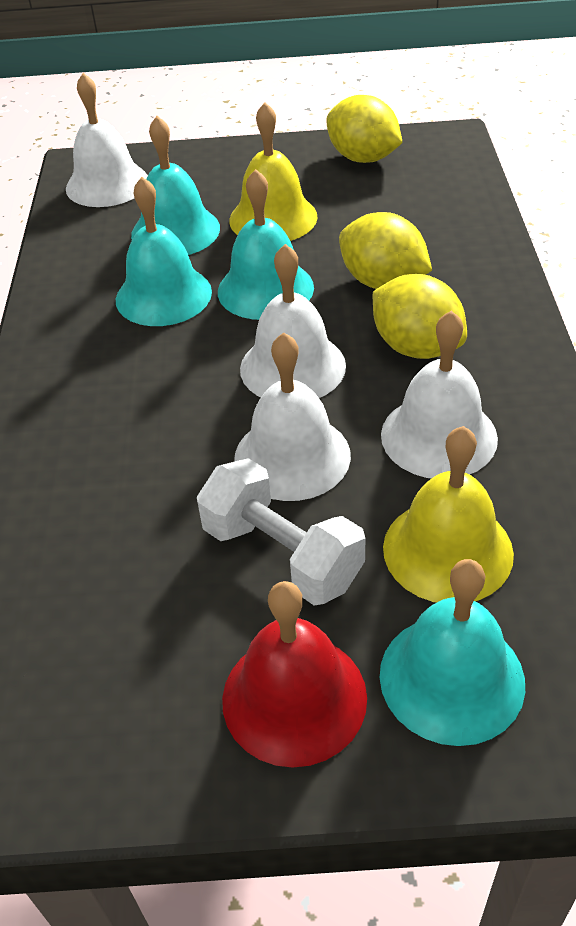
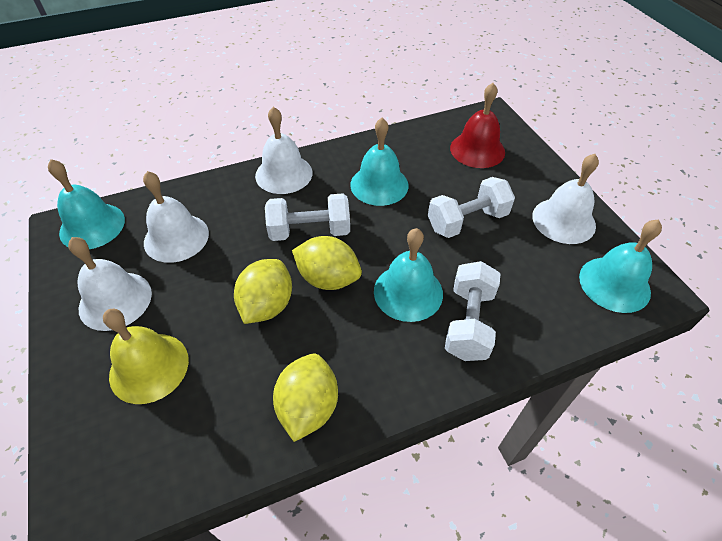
white dumbbell: 1 -> 3
yellow bell: 2 -> 1

